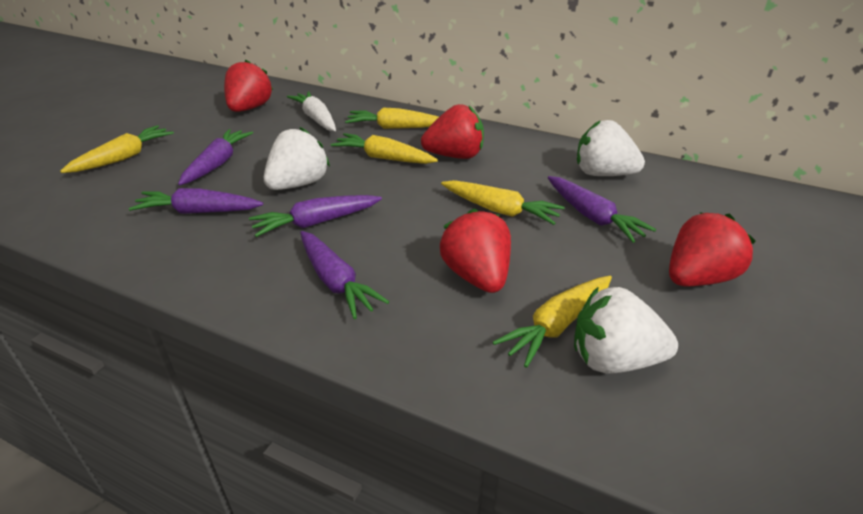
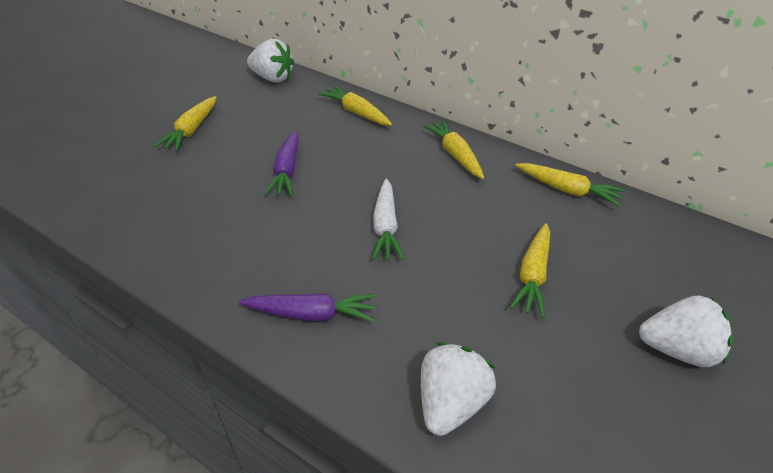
purple carrot: 5 -> 2
red strawberry: 4 -> 0

